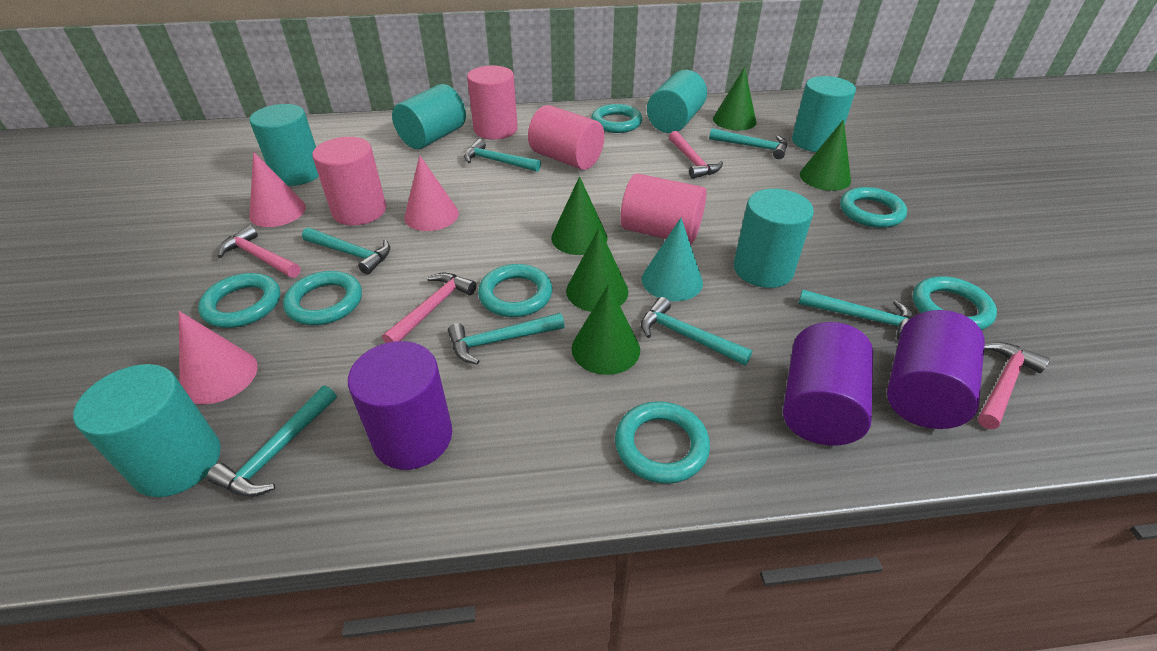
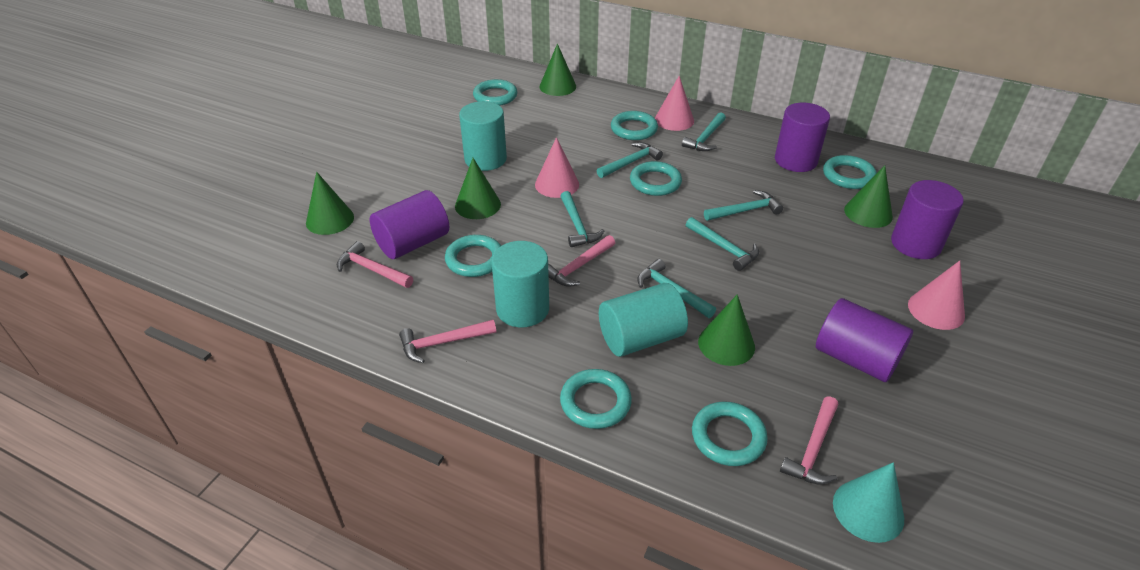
pink cylinder: 4 -> 0
purple cylinder: 3 -> 4
turquoise cylinder: 6 -> 3
turquoise hammer: 7 -> 6

